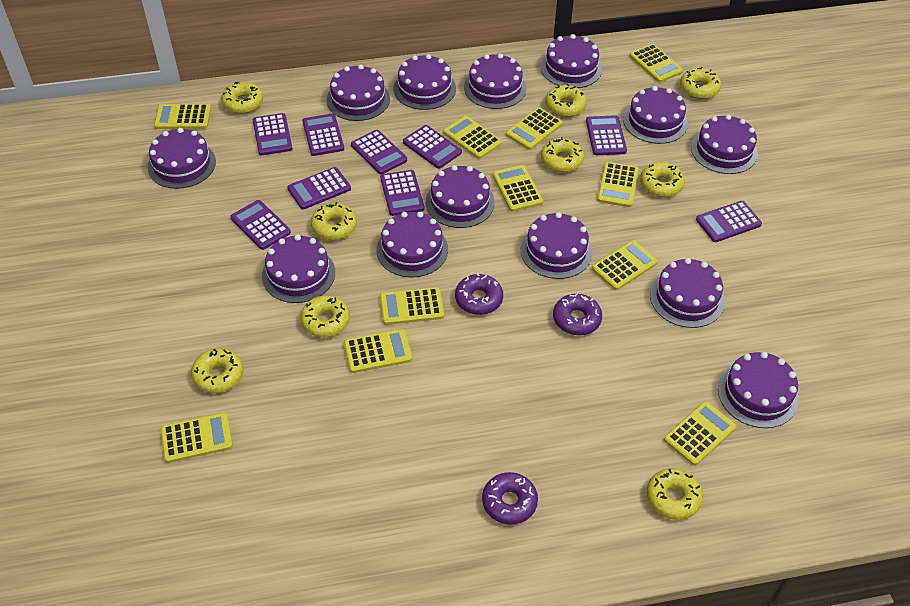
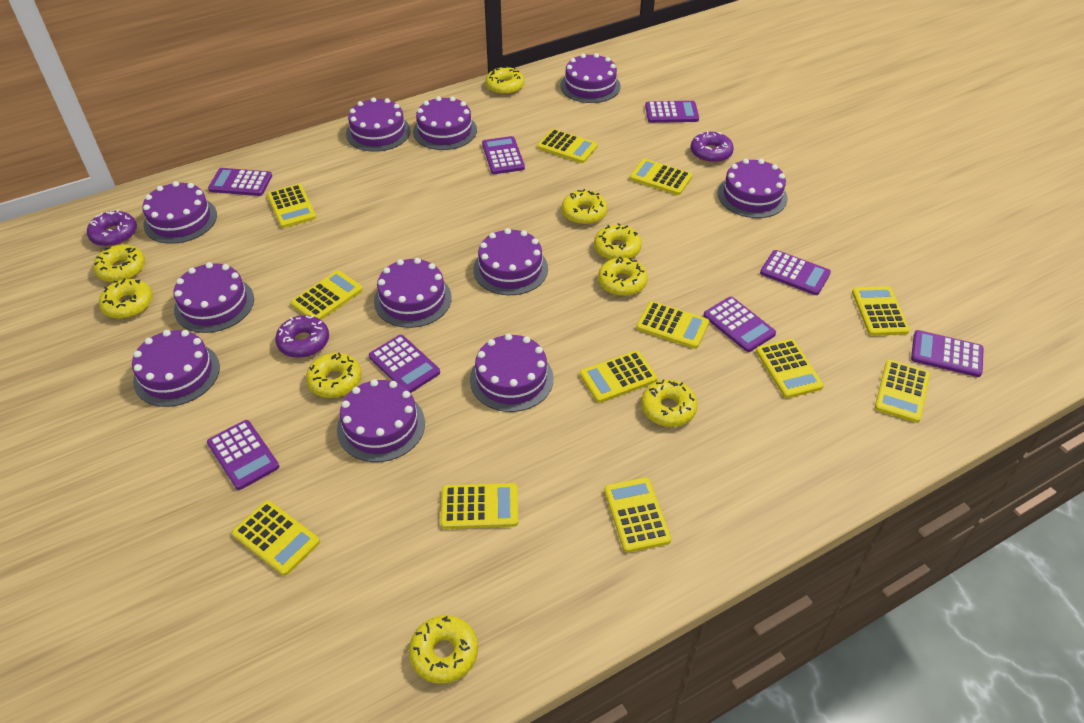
purple cake: 13 -> 11
purple calculator: 9 -> 8
yellow calculator: 11 -> 12

